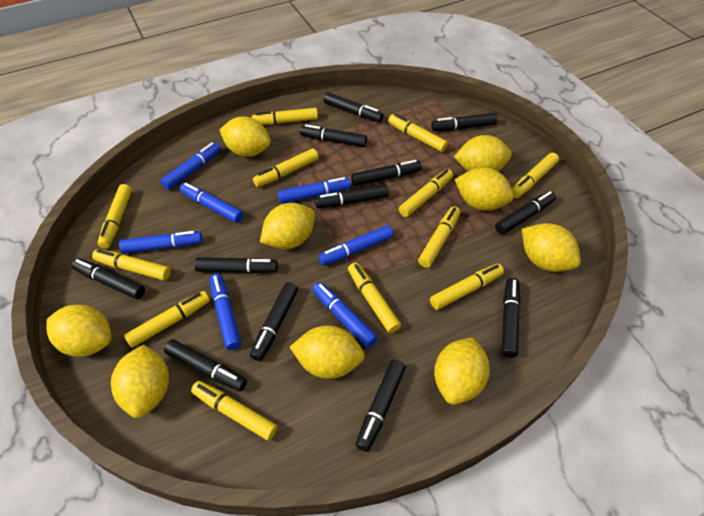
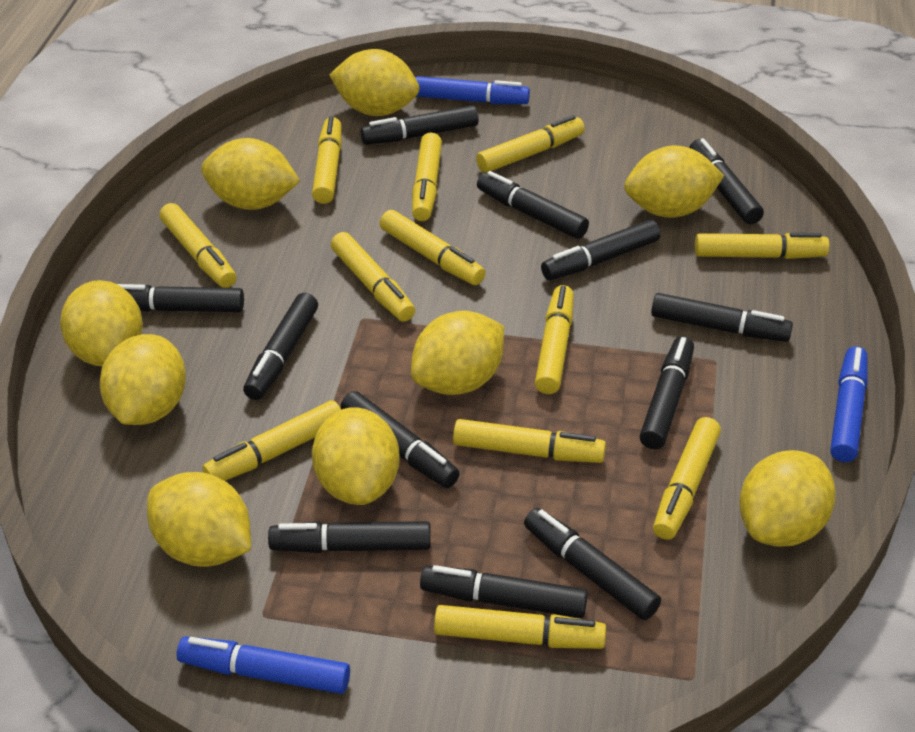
blue marker: 7 -> 3

